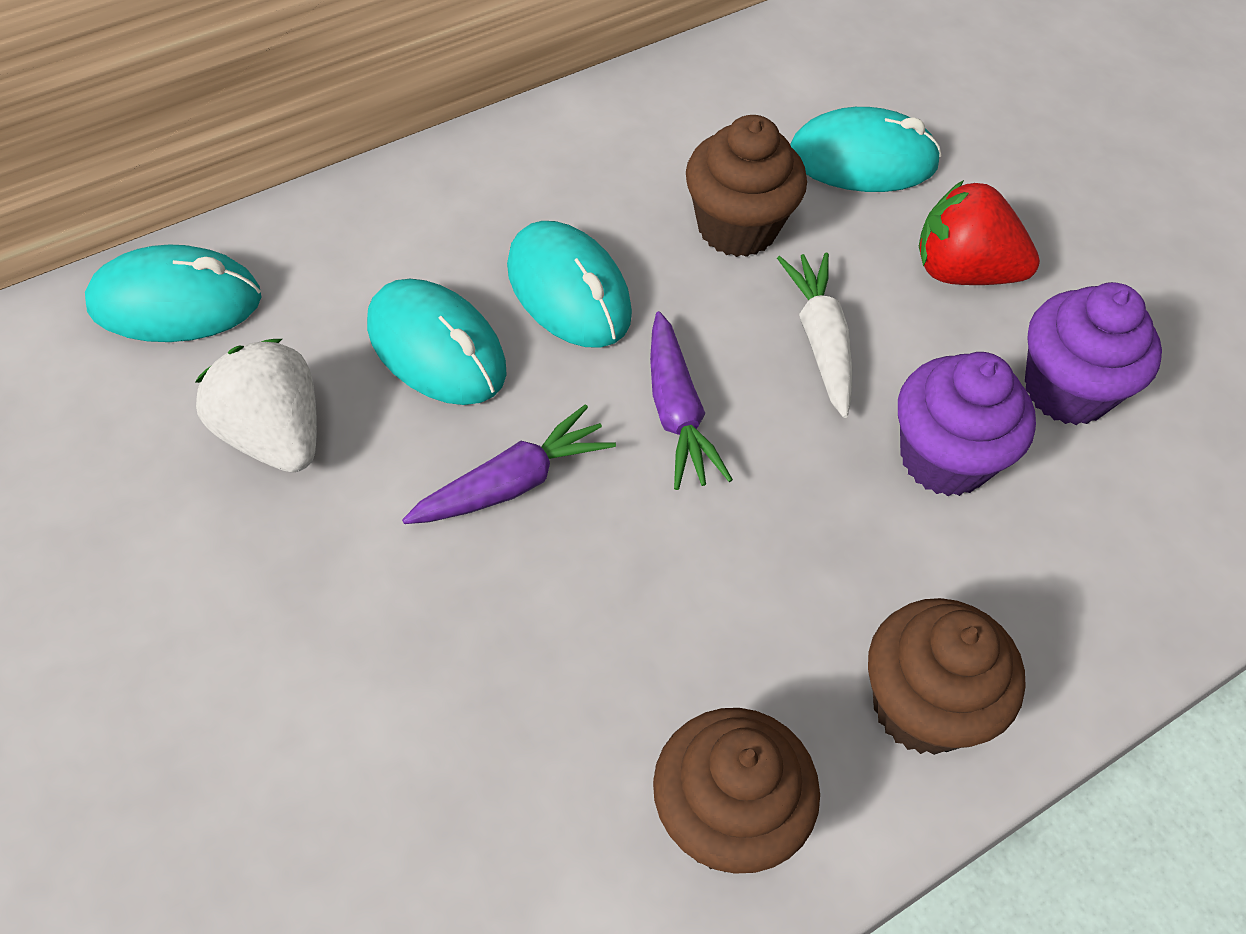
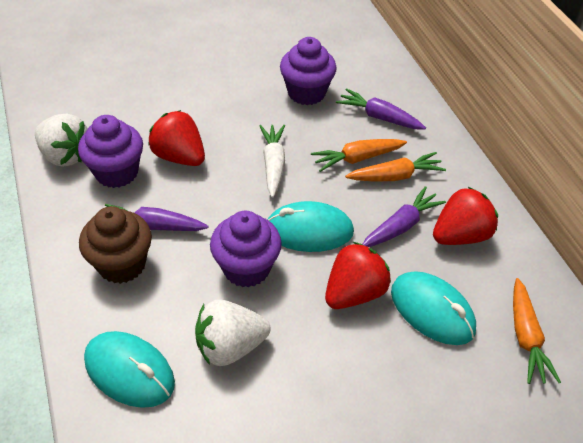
brown cupcake: 3 -> 1
orange carrot: 0 -> 3
purple carrot: 2 -> 3
purple cupcake: 2 -> 3
red strawberry: 1 -> 3
turquoise mouse: 4 -> 3
white strawberry: 1 -> 2

